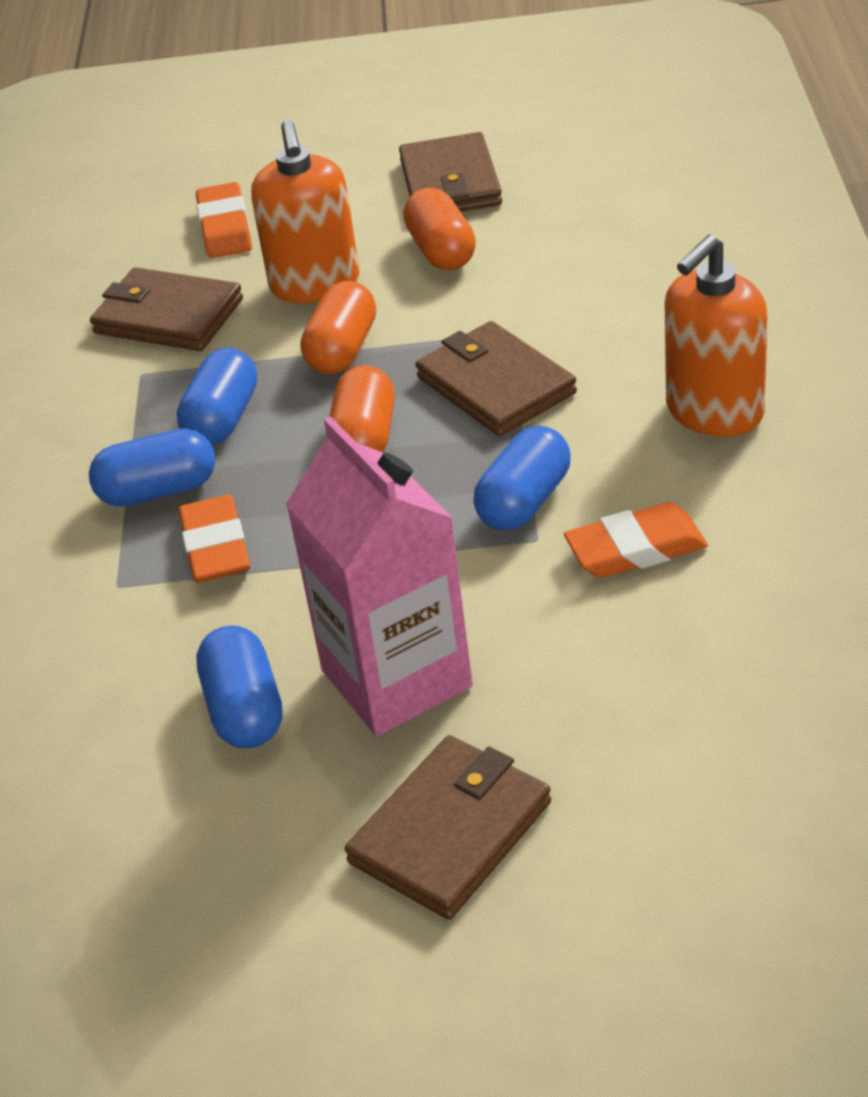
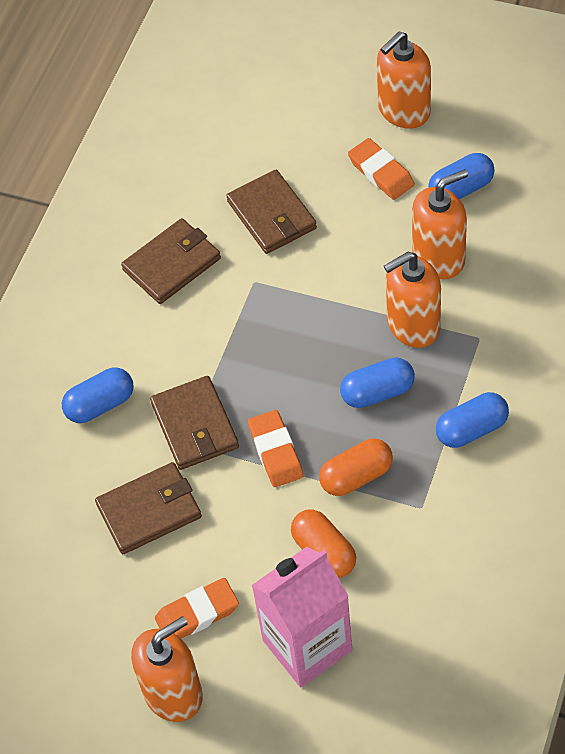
orange capsule: 3 -> 2
orange soap dispenser: 2 -> 4

